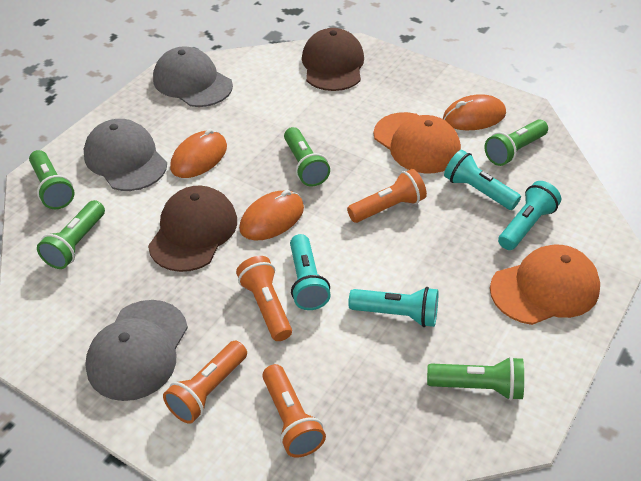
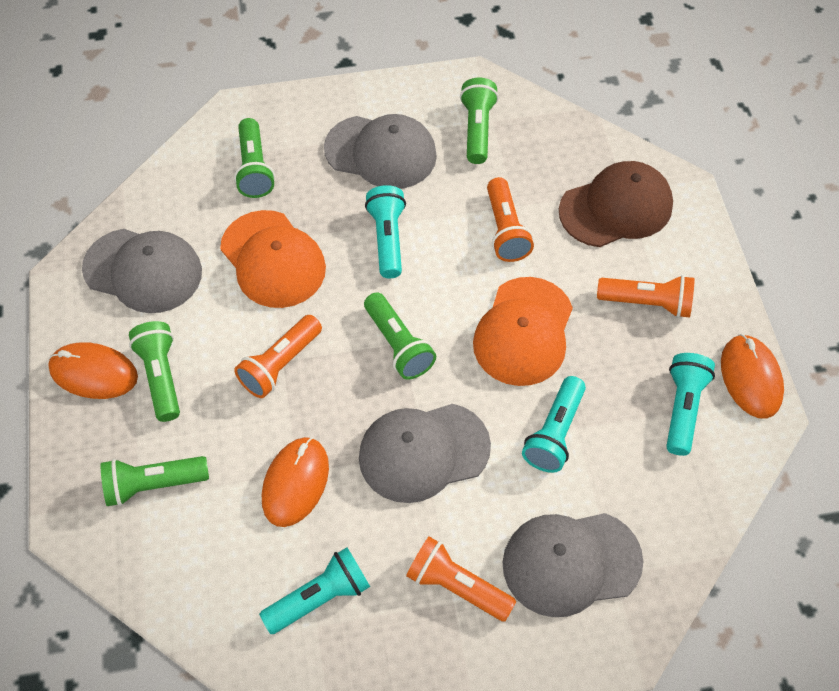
brown cap: 2 -> 1
grey cap: 3 -> 4

